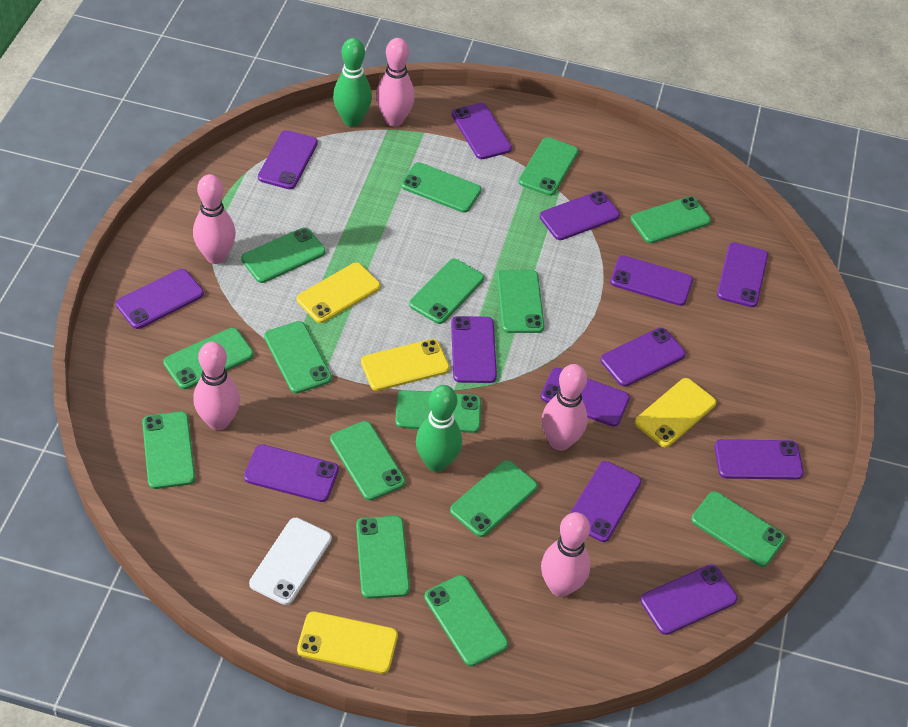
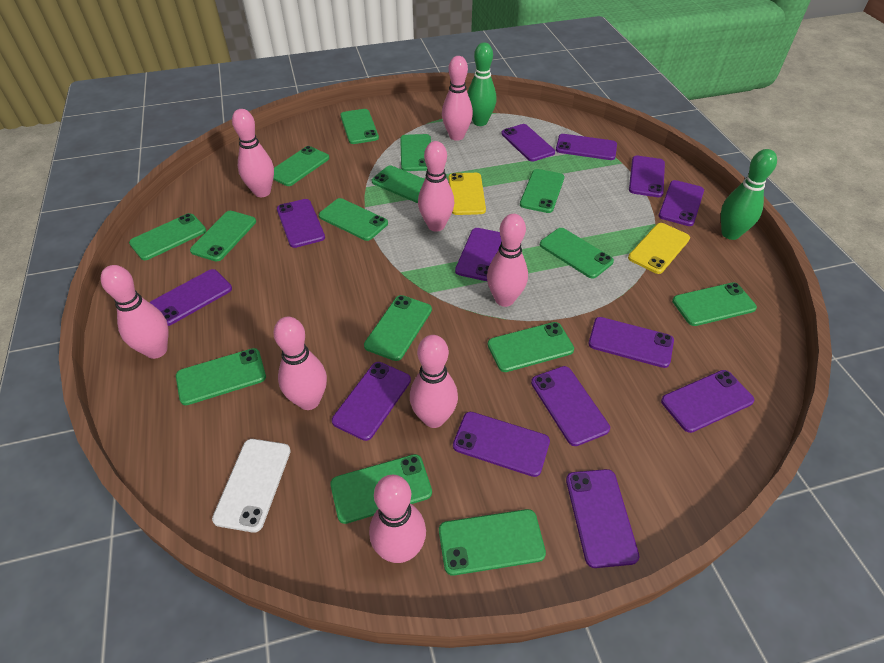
pink bowling pin: 5 -> 8
yellow phone: 4 -> 2

